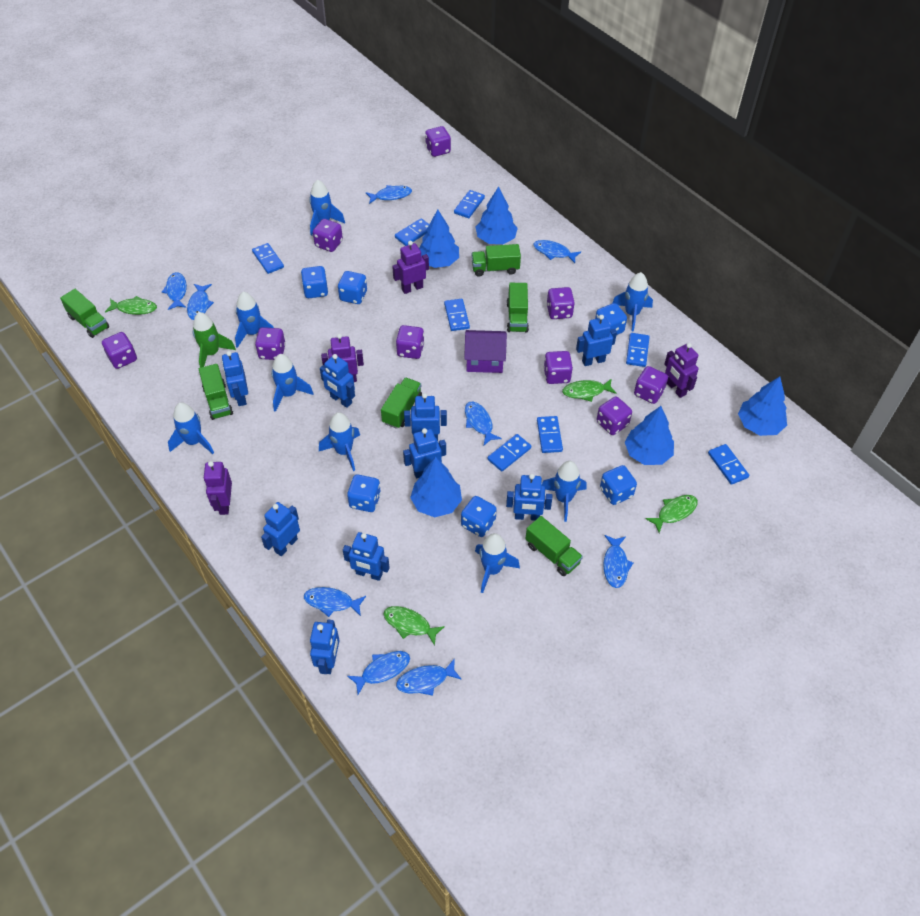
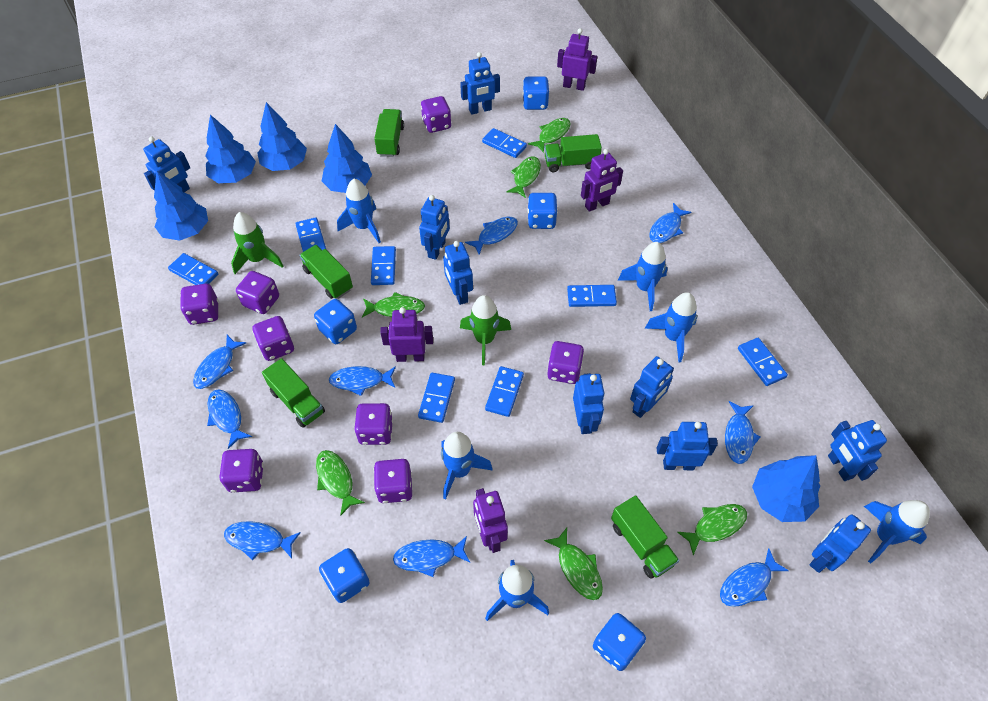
blue dice: 6 -> 5
blue rocket: 8 -> 6
green fish: 4 -> 6
green rocket: 1 -> 2
green truck: 6 -> 5
purple dice: 9 -> 8
purple house: 1 -> 0

